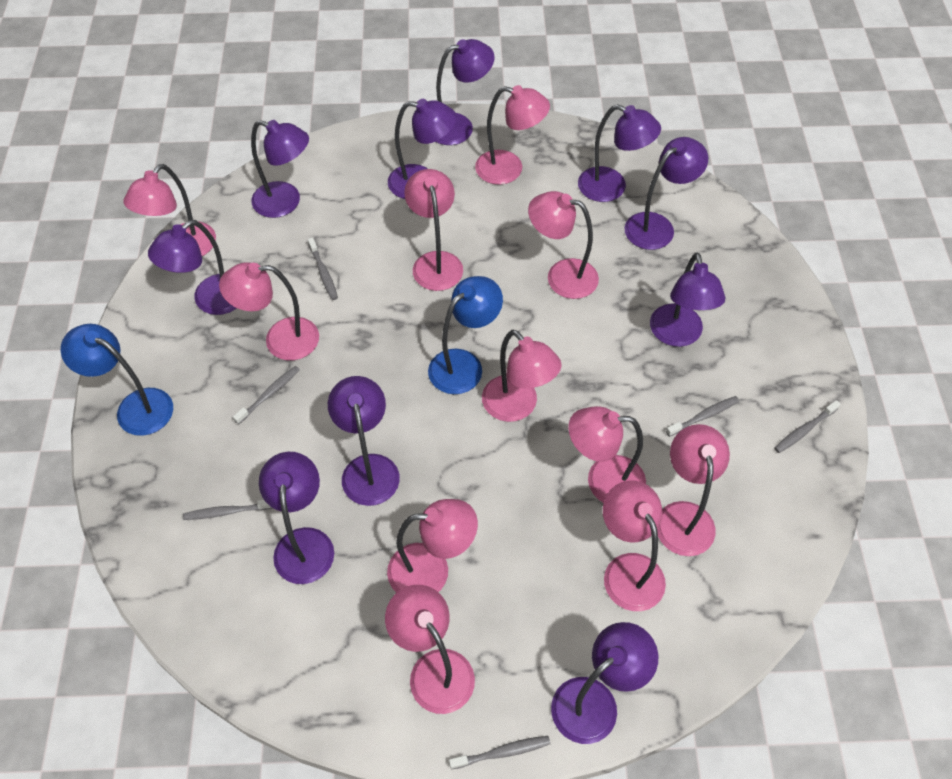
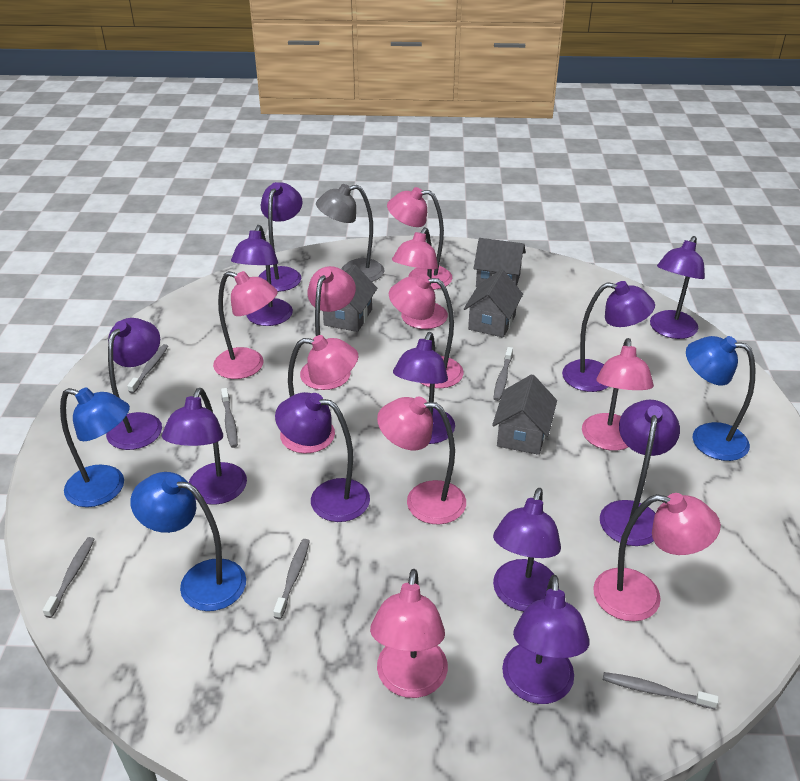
blue lamp: 2 -> 3
grey house: 0 -> 4
grey lamp: 0 -> 1
pink lamp: 11 -> 10
purple lamp: 10 -> 11

